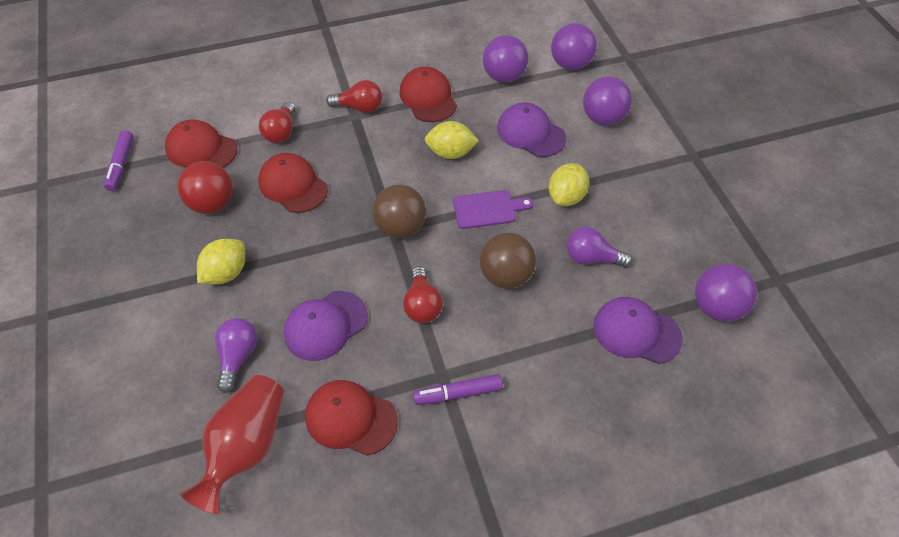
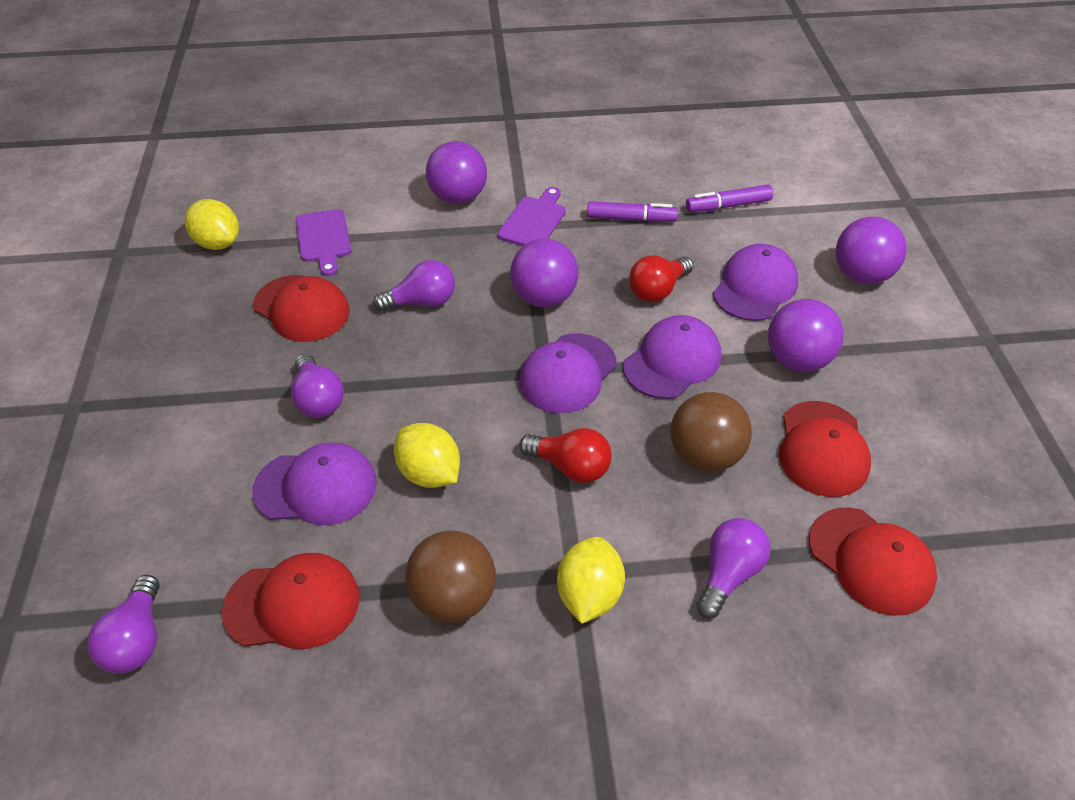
purple cap: 3 -> 4
purple cutting board: 1 -> 2
purple light bulb: 2 -> 4
red ball: 1 -> 0
red light bulb: 3 -> 2
red vase: 1 -> 0

